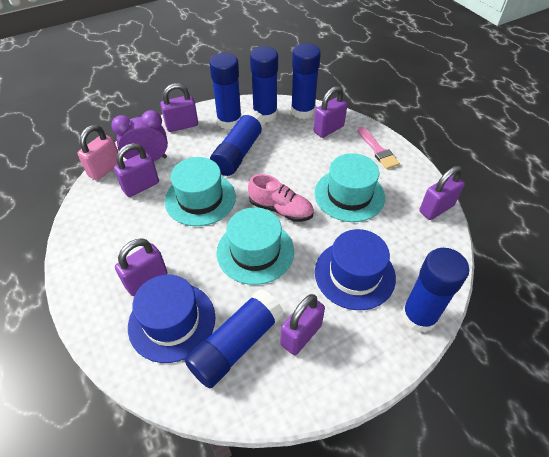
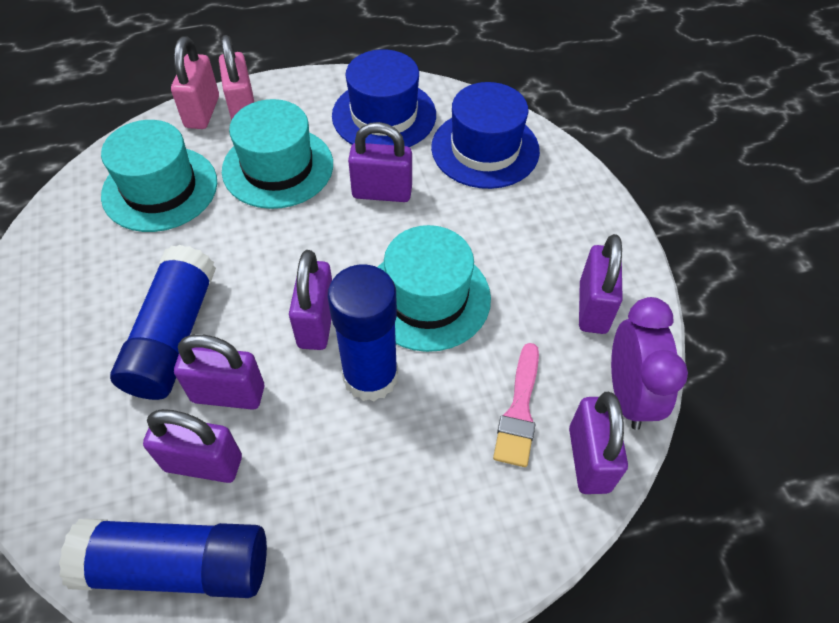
blue glue stick: 6 -> 3
pink padlock: 1 -> 2
pink shoe: 1 -> 0

